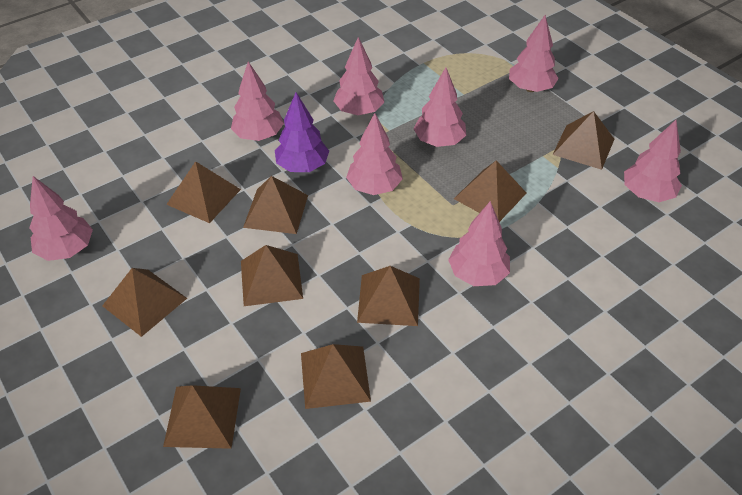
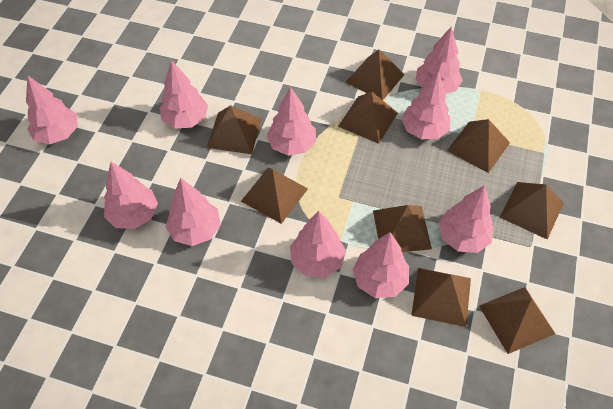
pink tree: 8 -> 10
purple tree: 1 -> 0

